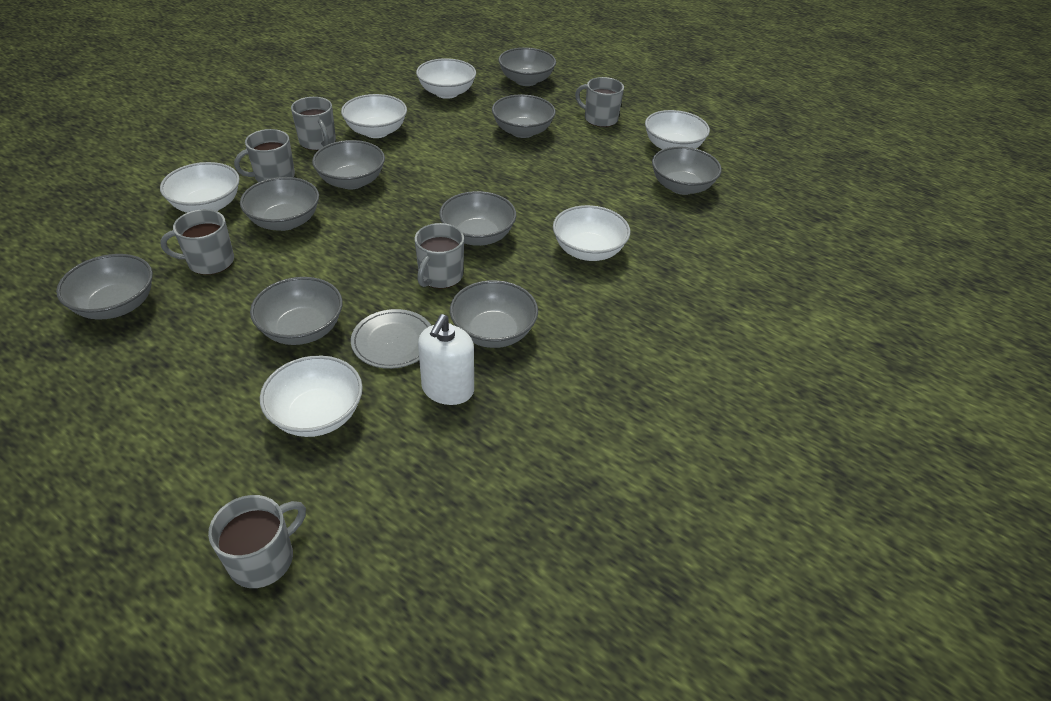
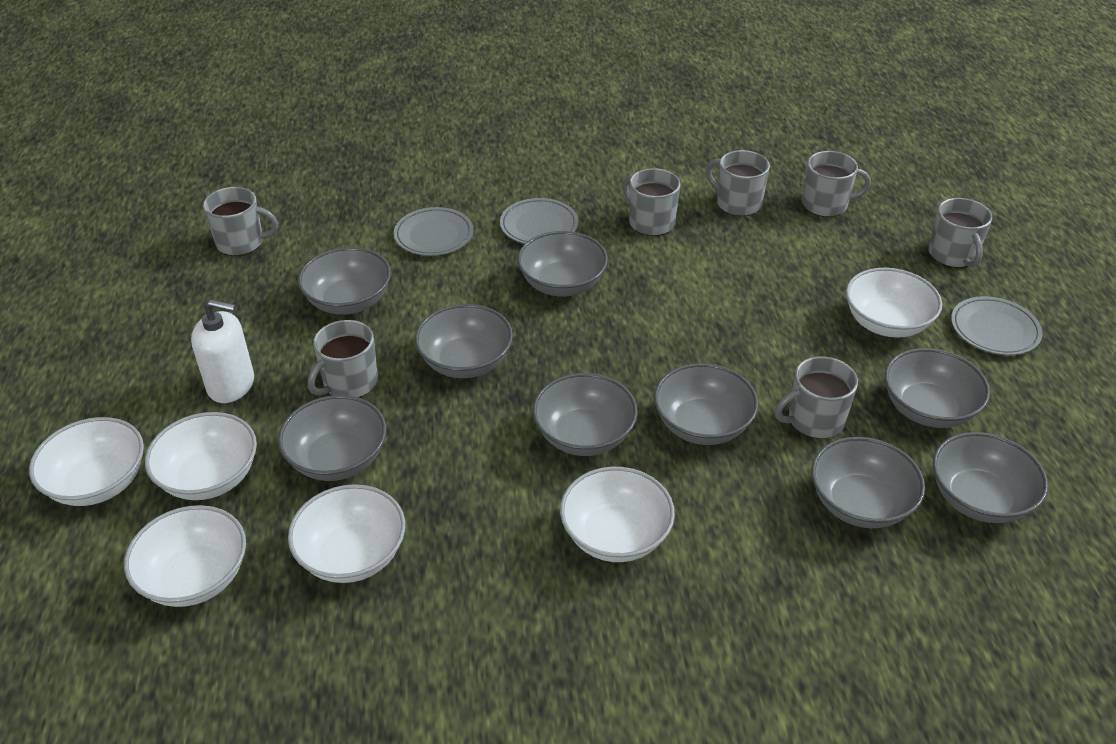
grey mug: 6 -> 7
grey plate: 1 -> 3

